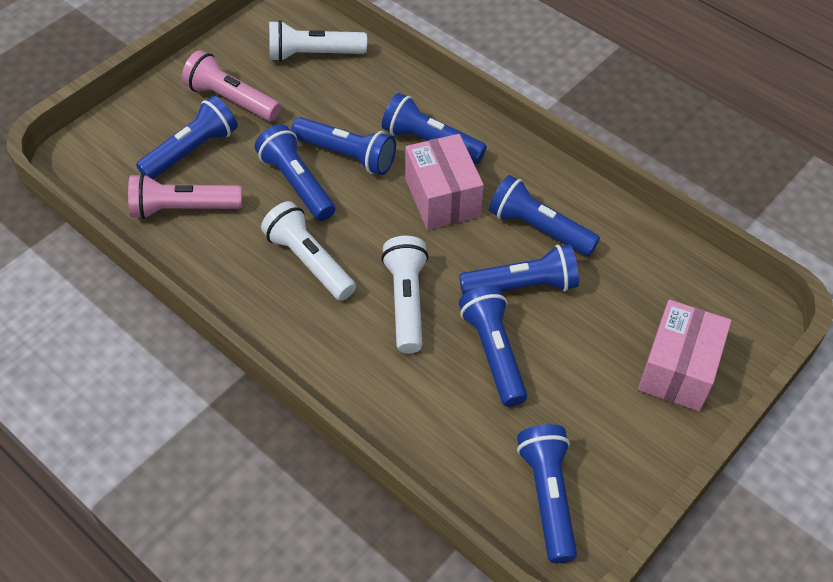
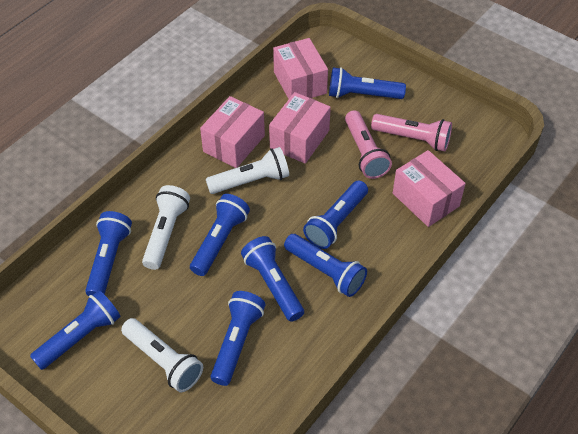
pink box: 2 -> 4

